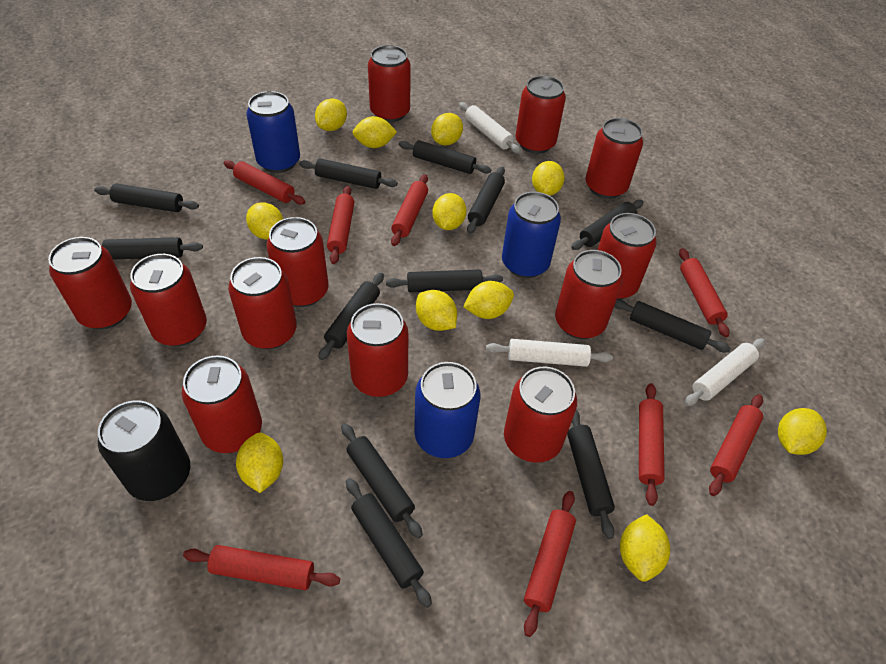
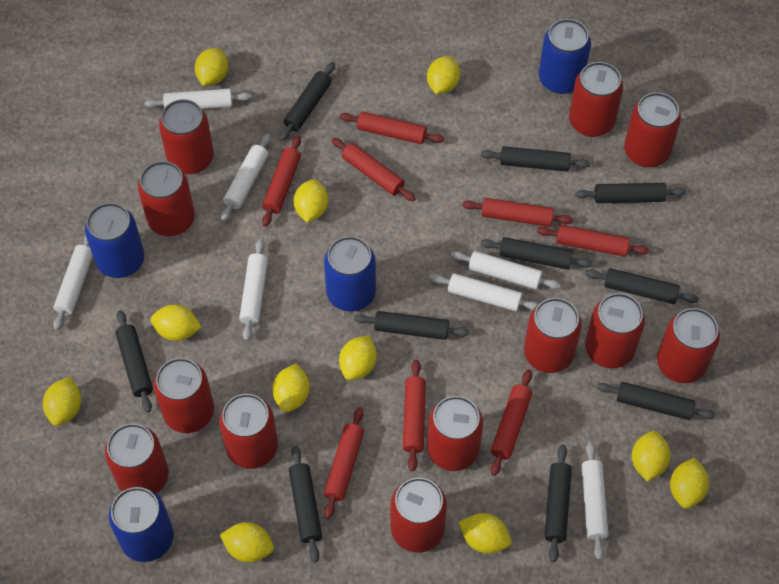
black can: 1 -> 0
black rolling pin: 12 -> 10
blue can: 3 -> 4
white rolling pin: 3 -> 7

